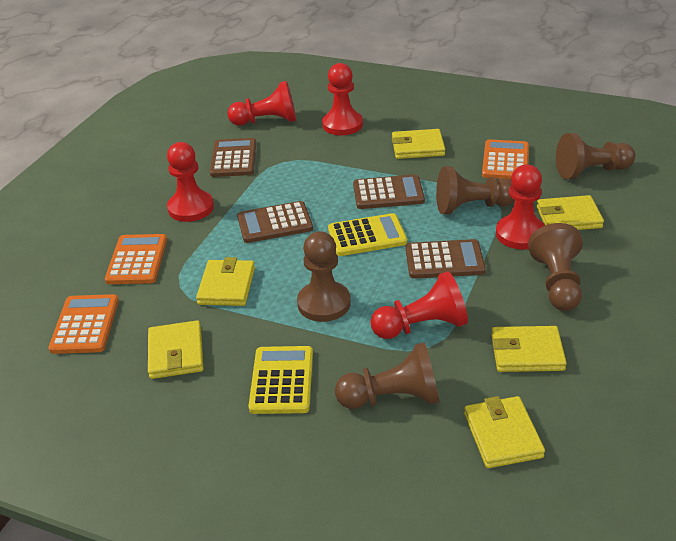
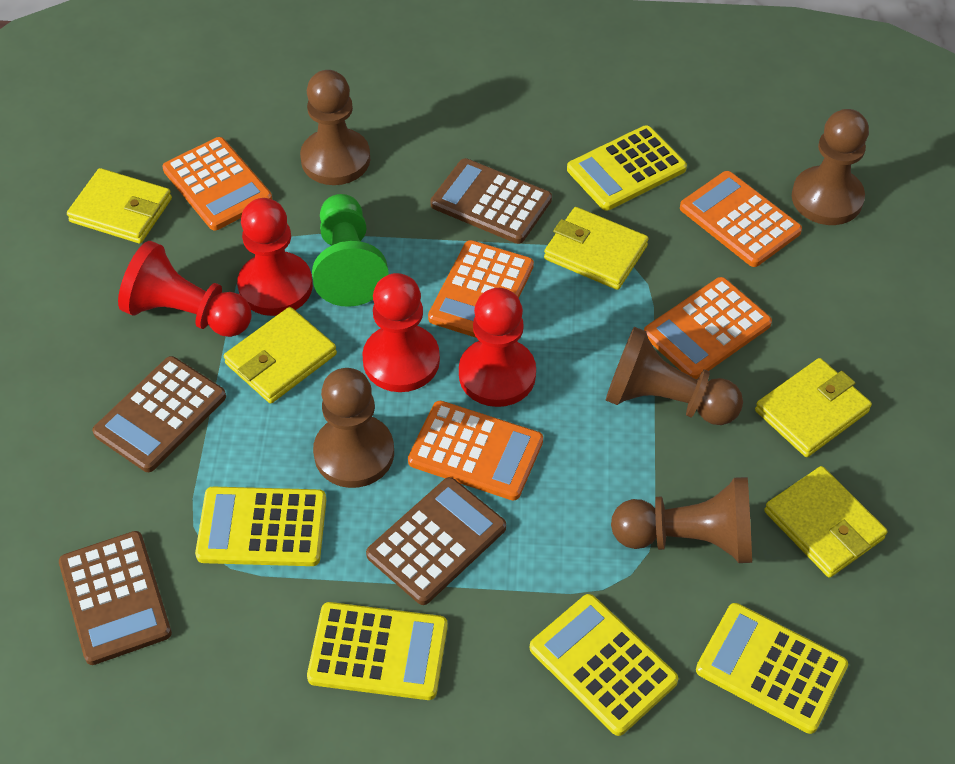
green pawn: 0 -> 1
orange calculator: 3 -> 5
red pawn: 5 -> 4
yellow calculator: 2 -> 5
yellow wallet: 6 -> 5

